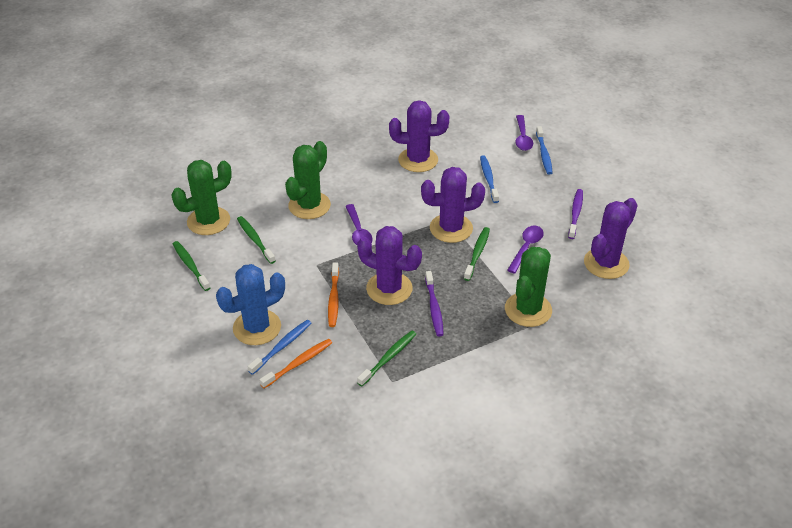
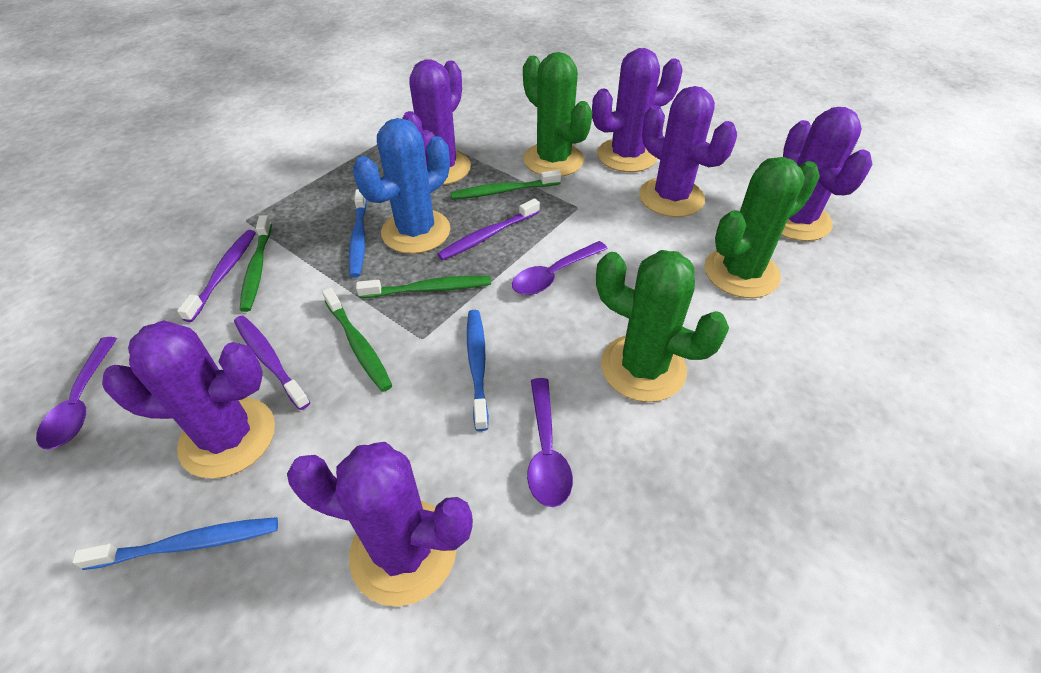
orange toothbrush: 2 -> 0
purple cactus: 4 -> 6
purple toothbrush: 2 -> 3

